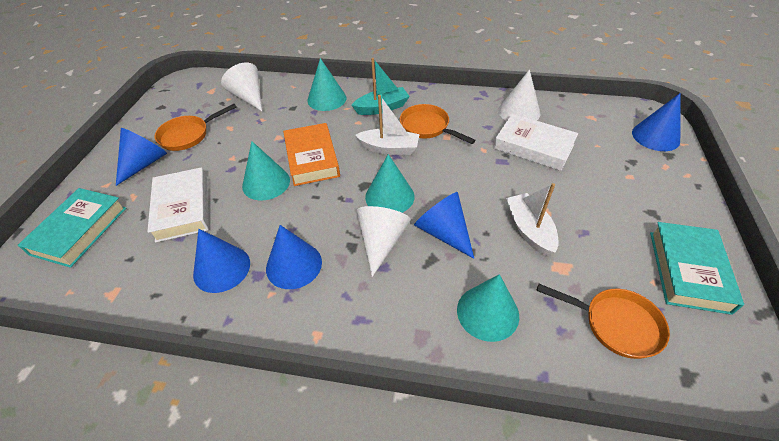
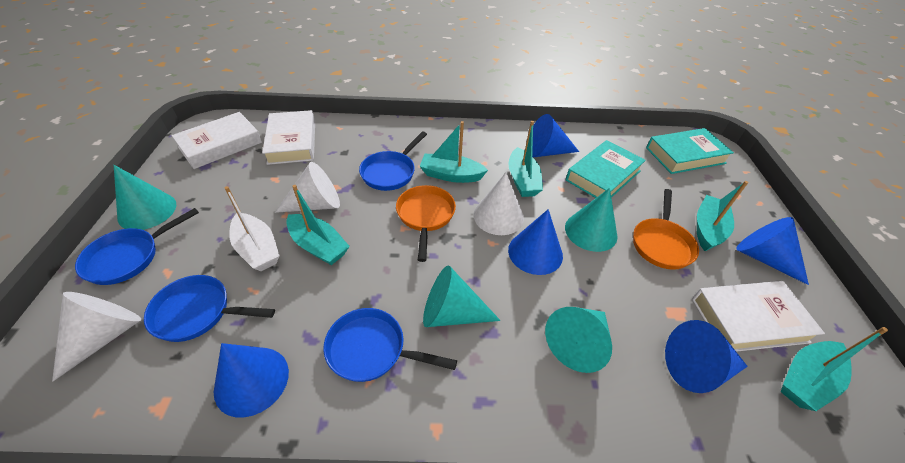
blue pan: 0 -> 4
orange book: 1 -> 0
orange pan: 3 -> 2
turquoise boat: 1 -> 5
white boat: 2 -> 1
white book: 2 -> 3

